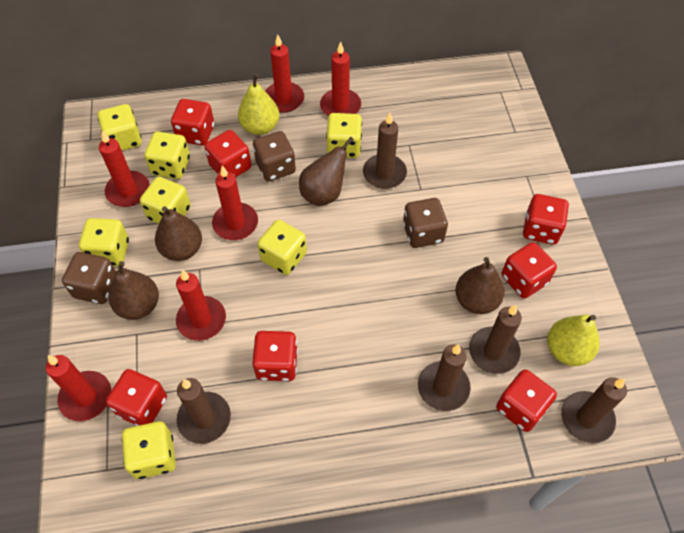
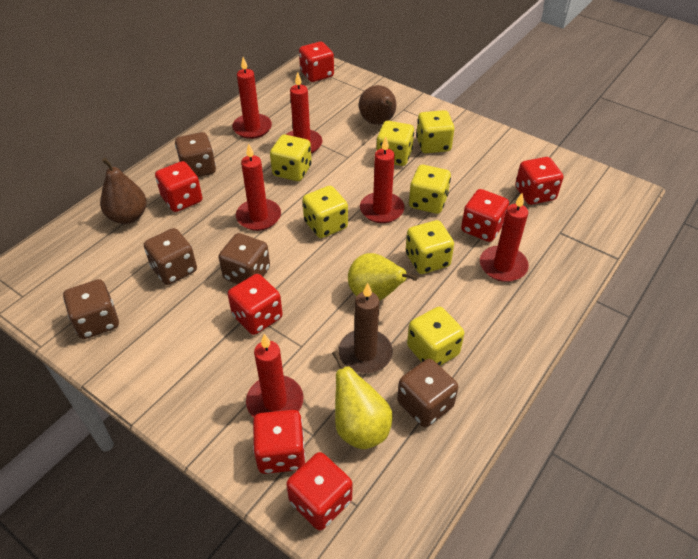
brown candle: 5 -> 1
brown dice: 3 -> 5
brown pear: 4 -> 2

